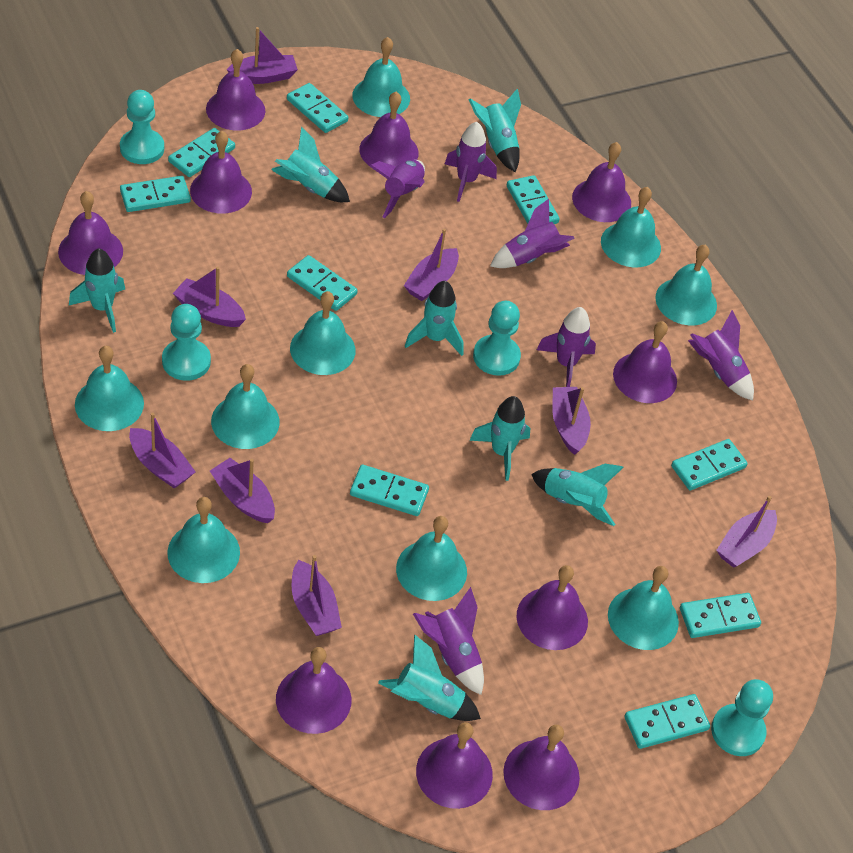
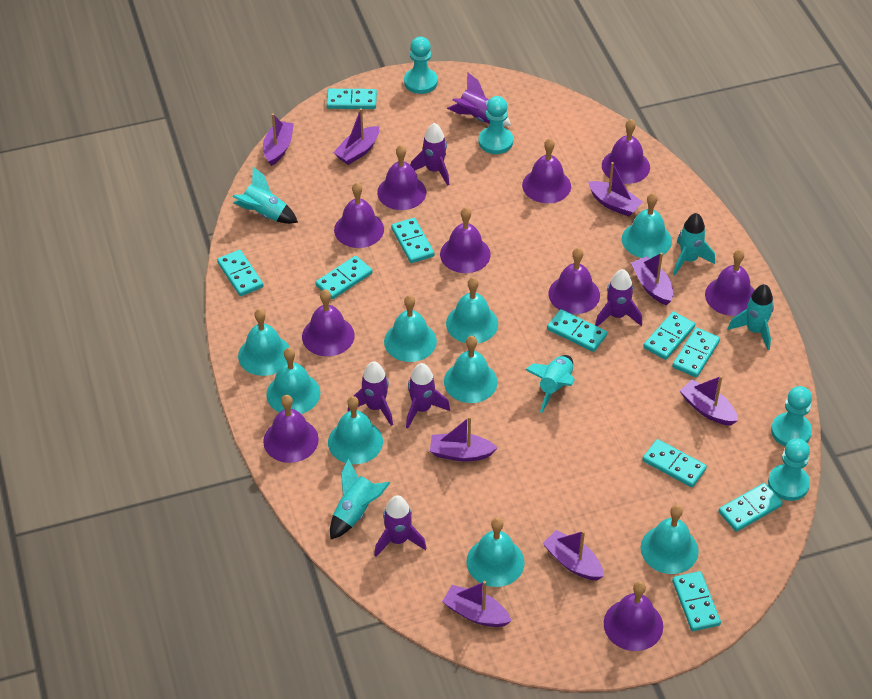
turquoise domino: 9 -> 10
turquoise rocket: 7 -> 5

